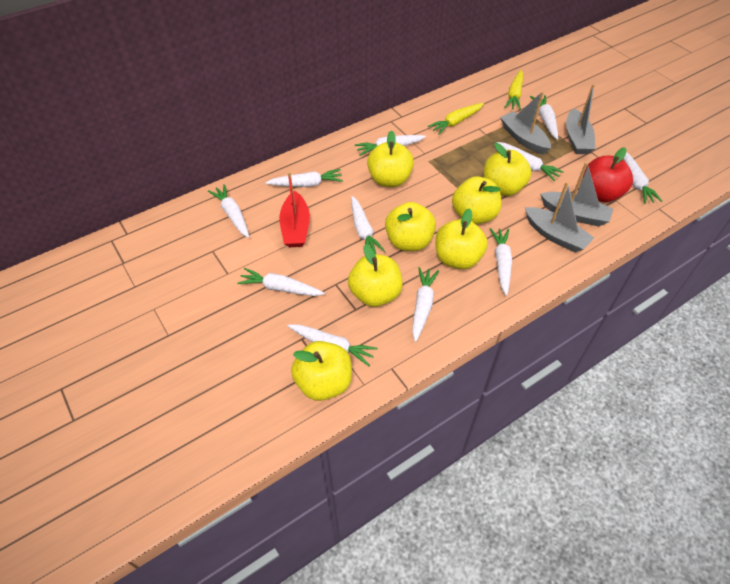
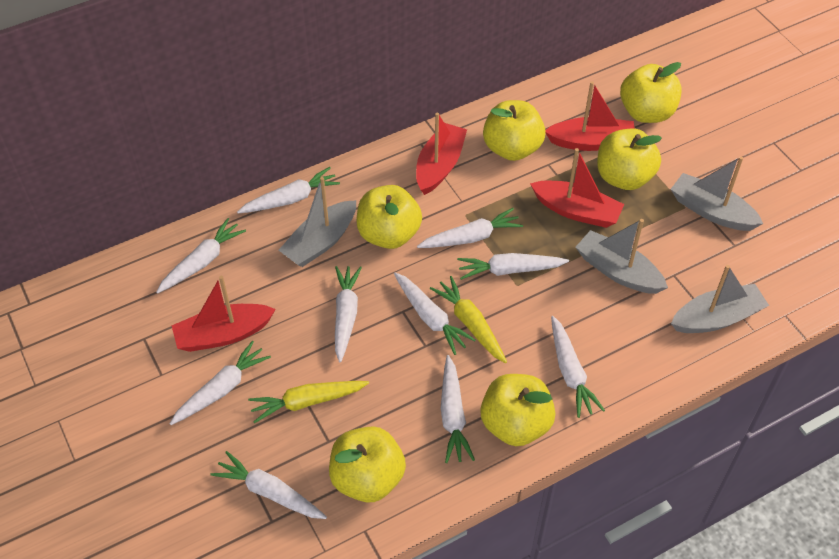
red apple: 1 -> 0
red boat: 1 -> 4
white carrot: 11 -> 10
yellow apple: 7 -> 6

